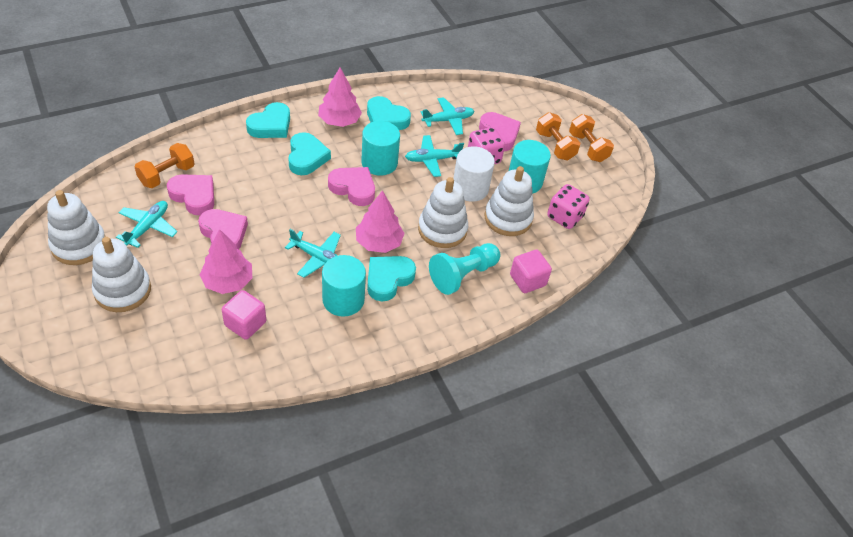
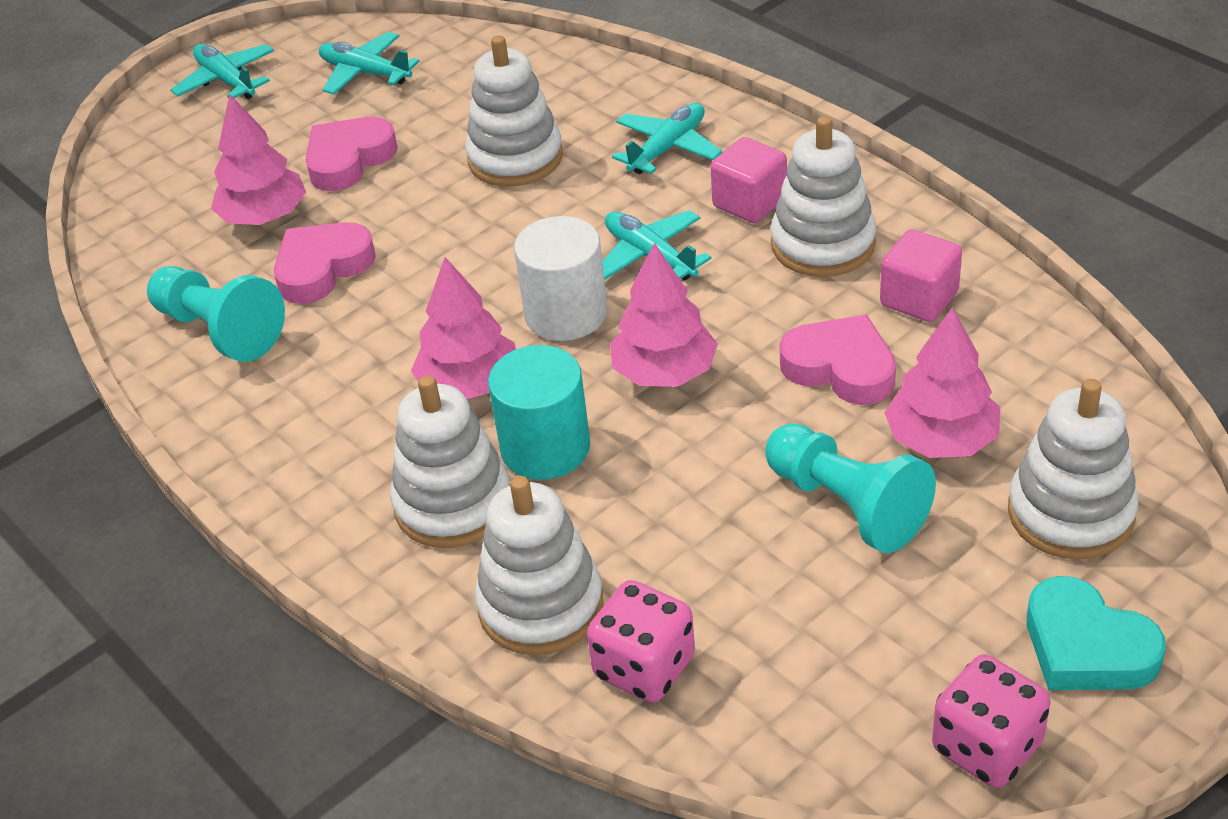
orange dumbbell: 3 -> 0
pink heart: 4 -> 3
pink tree: 3 -> 4
turquoise cylinder: 3 -> 1
turquoise heart: 4 -> 1
turquoise pawn: 1 -> 2
white stacking toy: 4 -> 5

